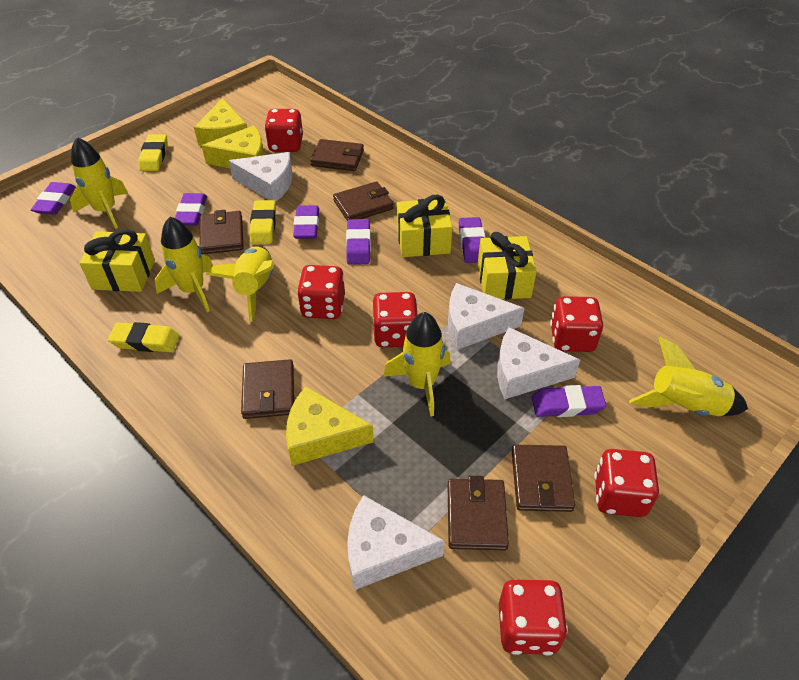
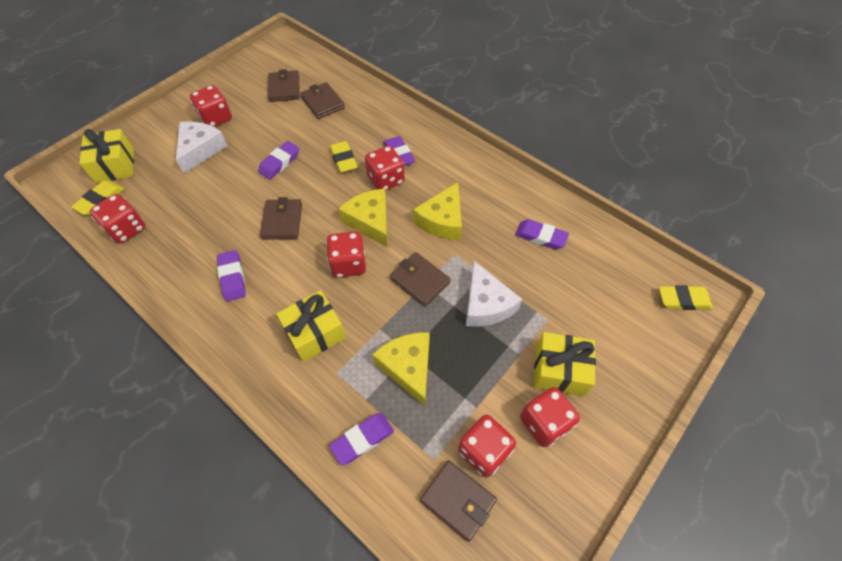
brown wallet: 6 -> 5
purple eraser: 6 -> 5
white cheese: 4 -> 2
yellow rocket: 5 -> 0

